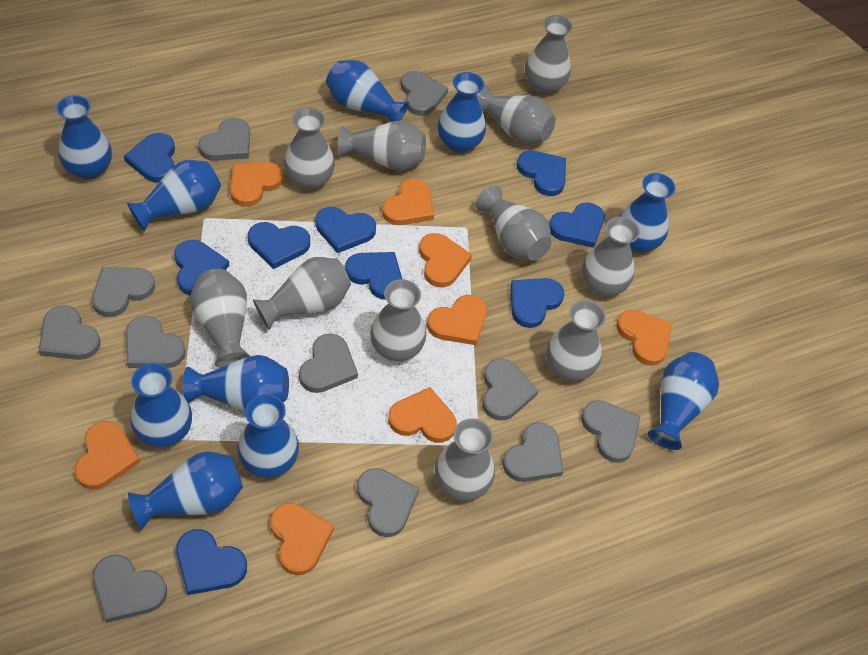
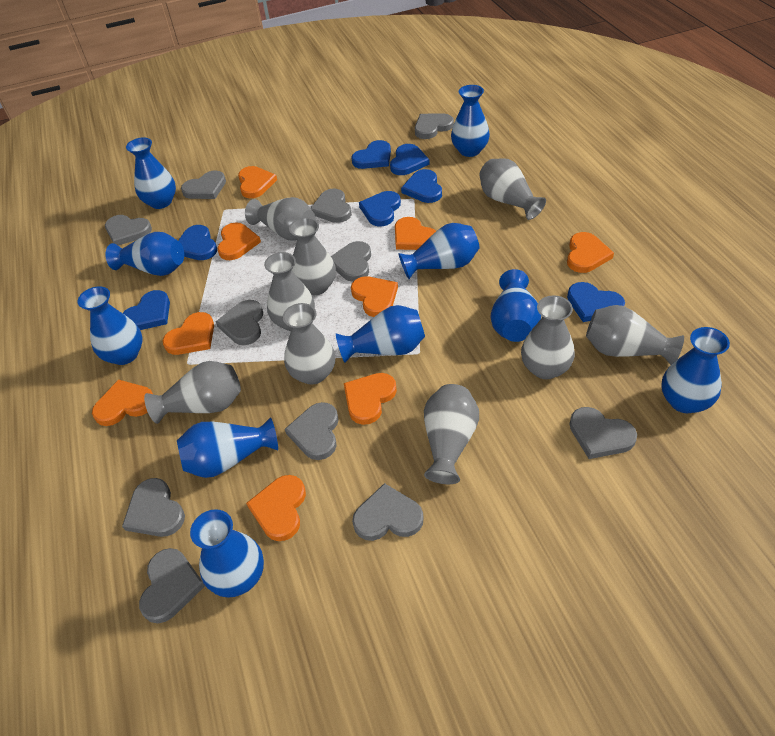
blue heart: 9 -> 7
grey vase: 11 -> 9
orange heart: 8 -> 9

